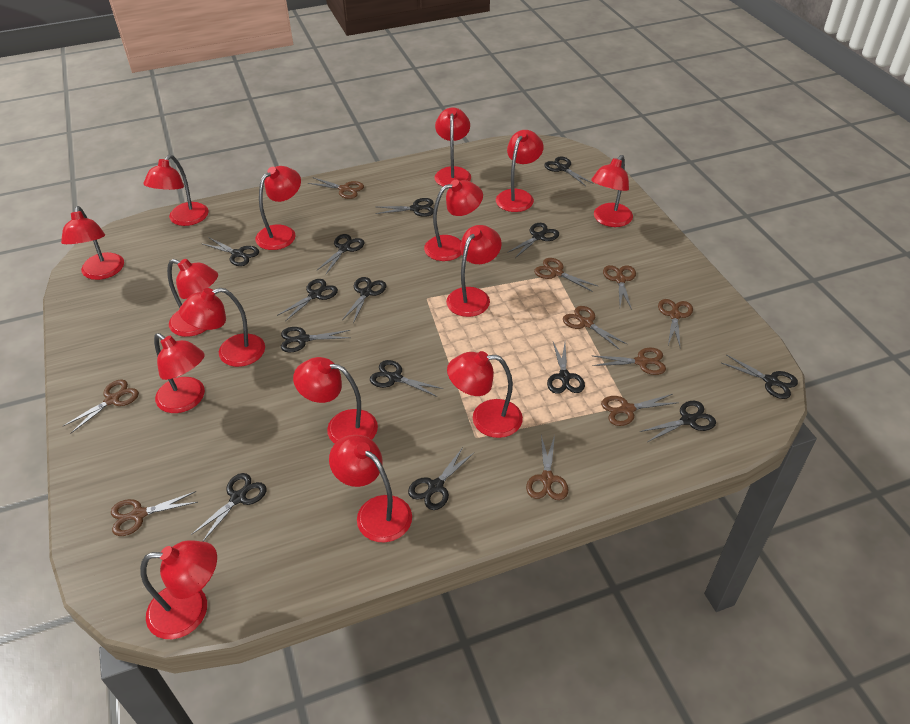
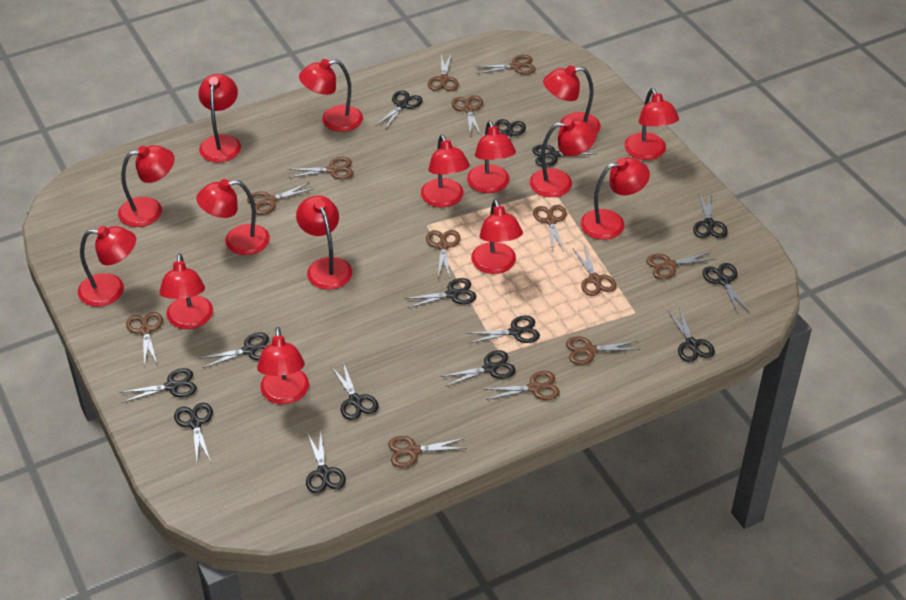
brown scissors: 10 -> 13

